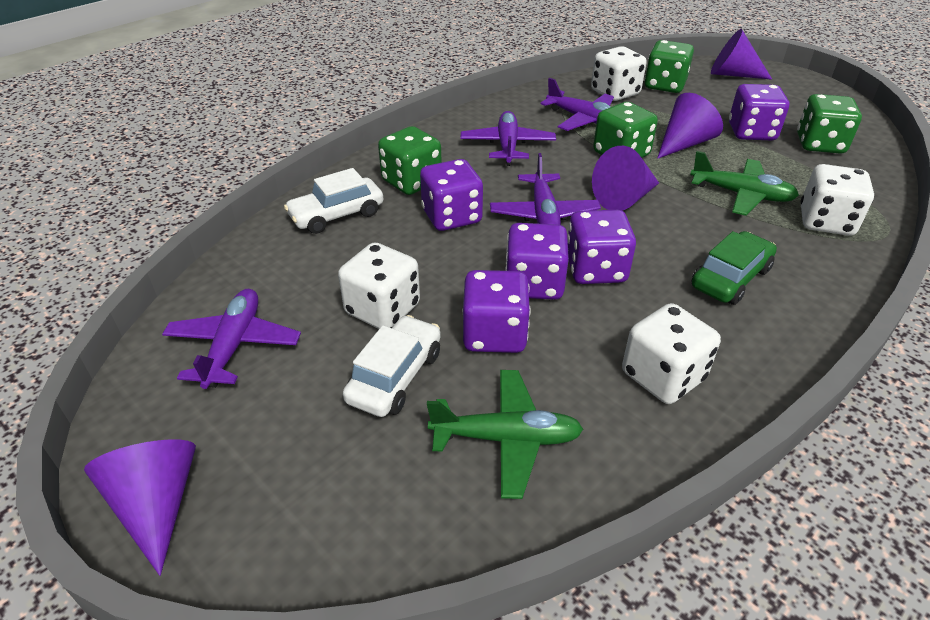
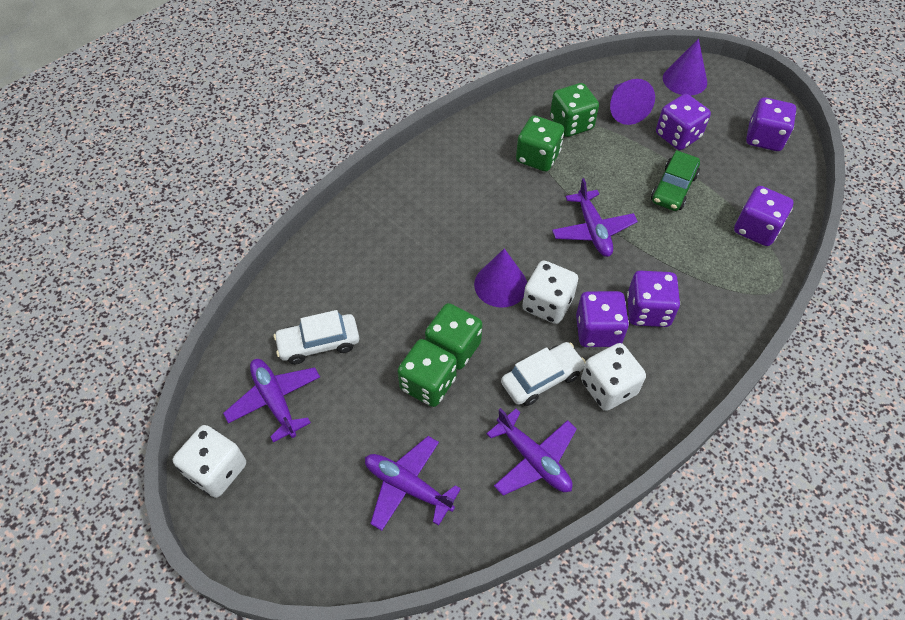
green plane: 2 -> 0
purple cone: 4 -> 3
white dice: 4 -> 3

